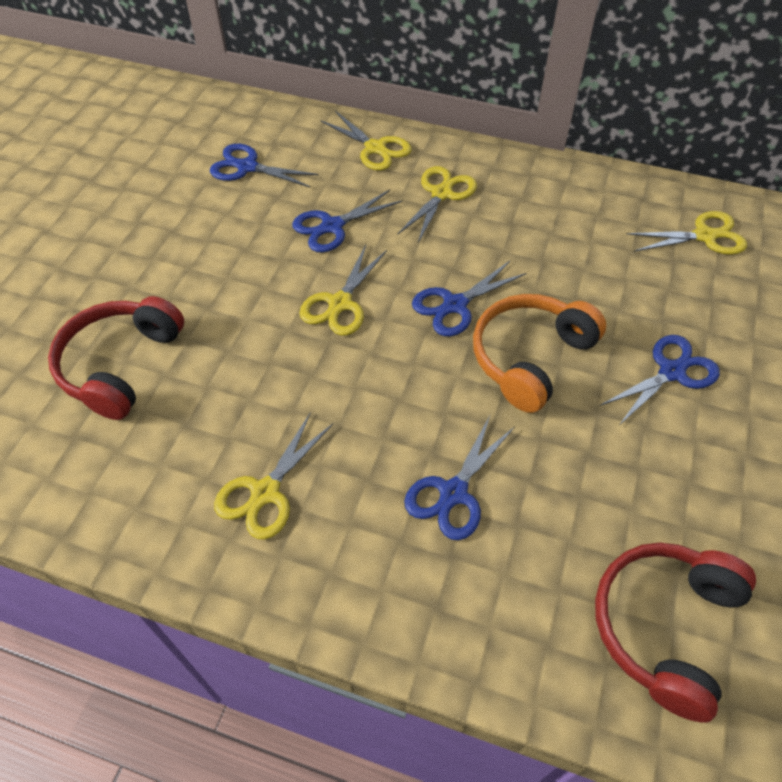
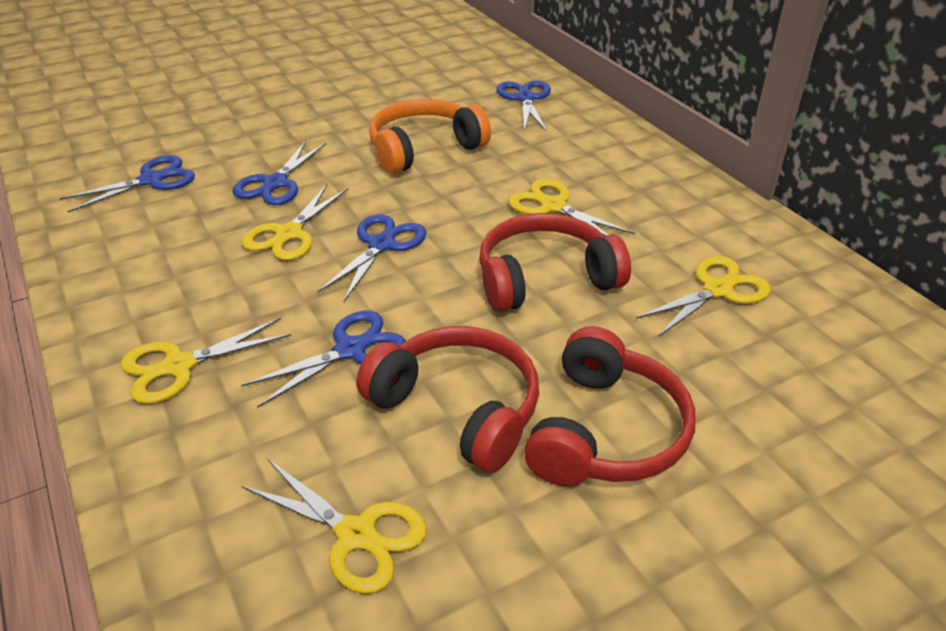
red headphones: 2 -> 3

